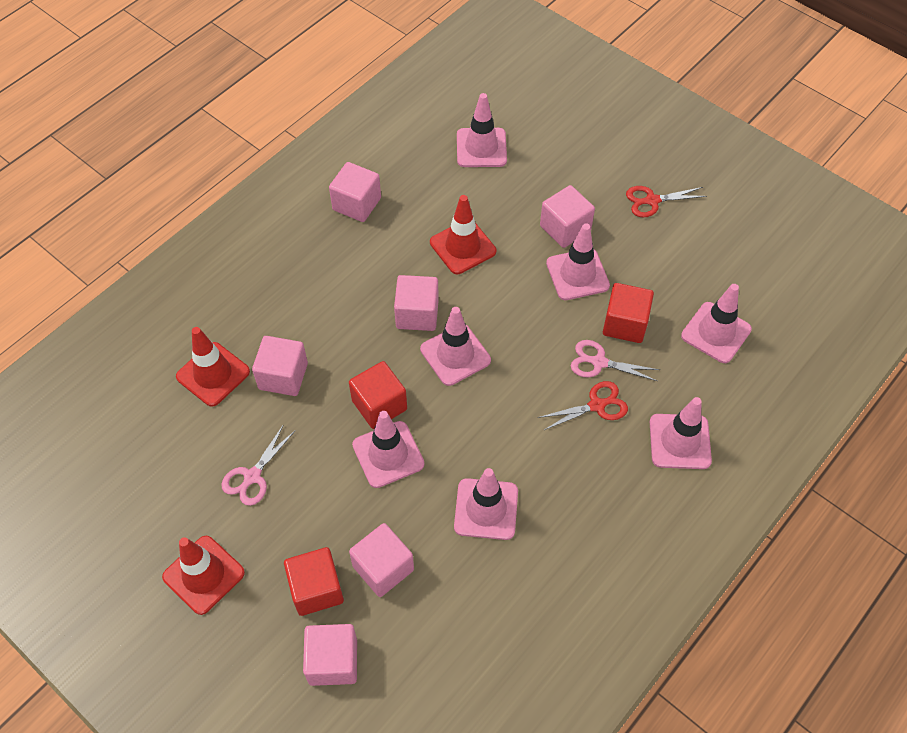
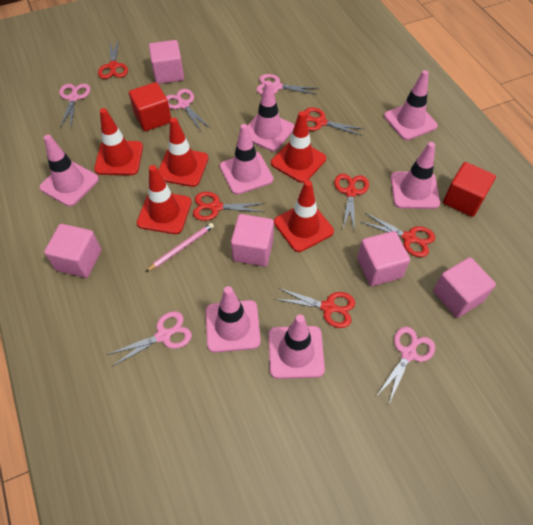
pink cube: 6 -> 5
pink pencil: 0 -> 1
pink scissors: 2 -> 5
red cube: 3 -> 2
red scissors: 2 -> 6
red traffic cone: 3 -> 5

